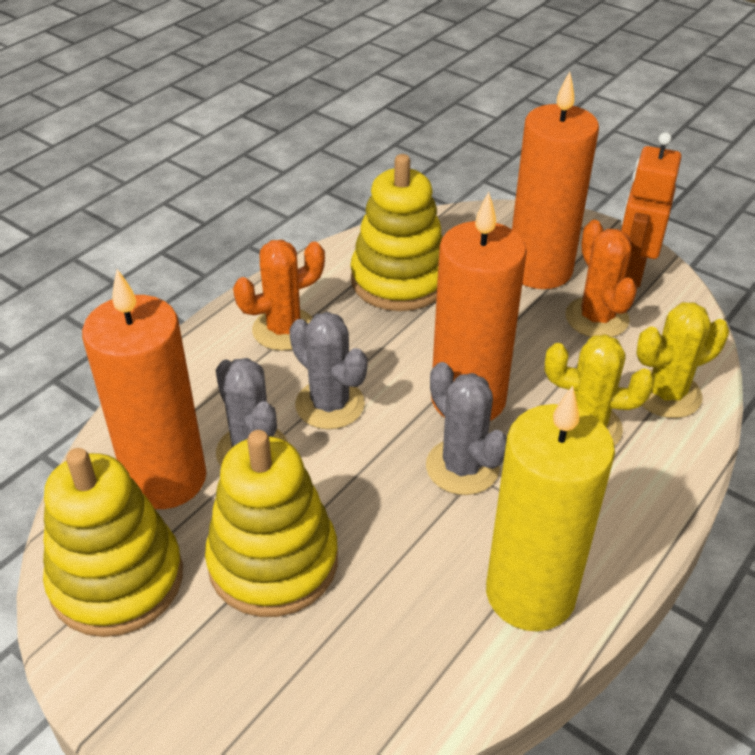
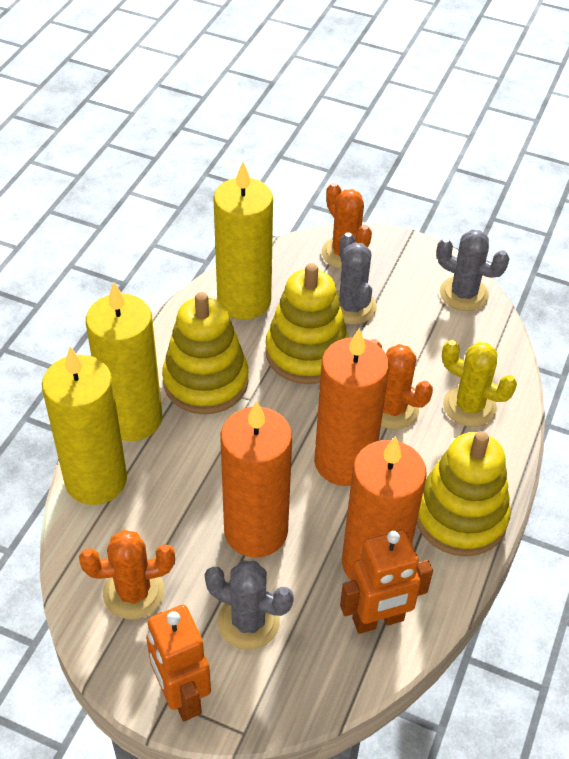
orange cactus: 2 -> 3
orange robot: 1 -> 2
yellow cactus: 2 -> 1
yellow candle: 1 -> 3

